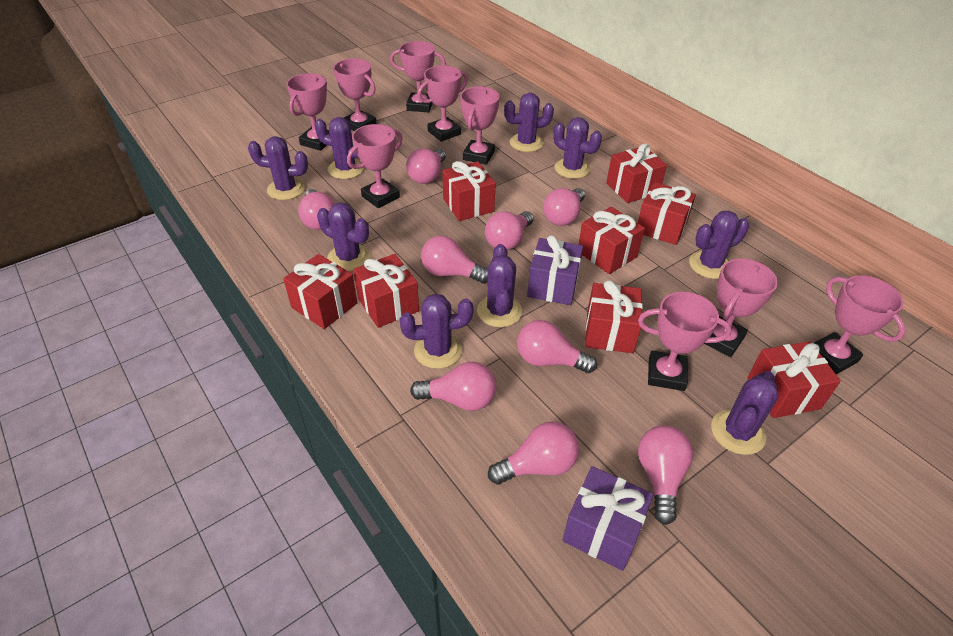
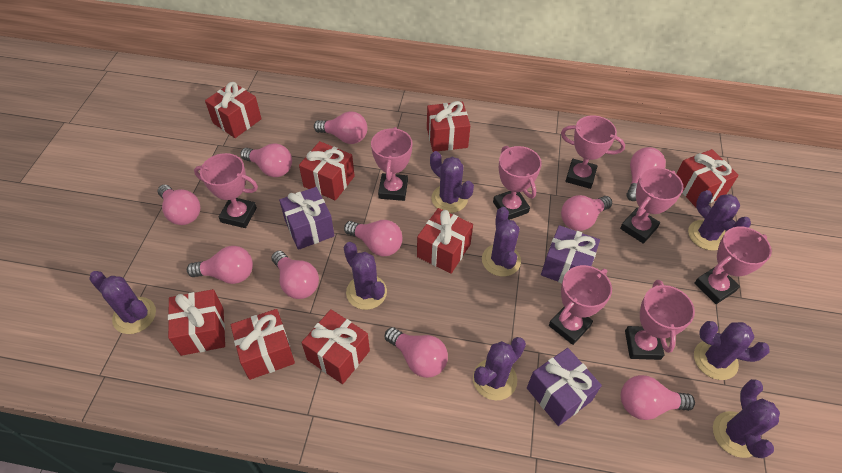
pink light bulb: 9 -> 10
pink trophy: 9 -> 8
purple cactus: 9 -> 8
purple gift: 2 -> 3

